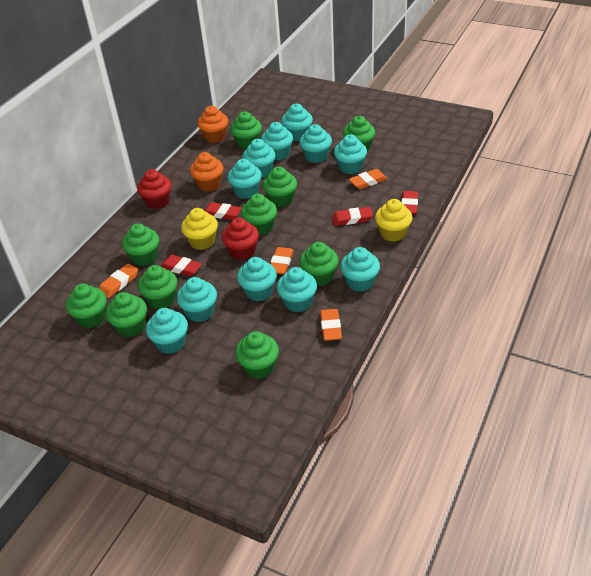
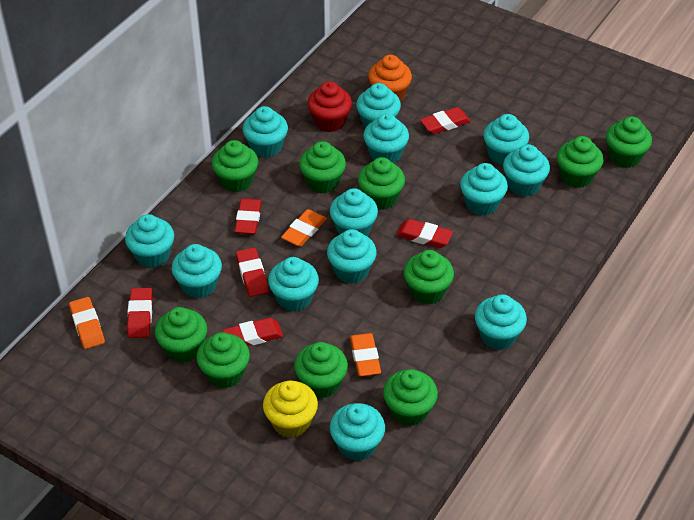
orange cupcake: 2 -> 1
orange eraser: 4 -> 3
red cupcake: 2 -> 1
red eraser: 4 -> 6
turquoise cupcake: 11 -> 13
yellow cupcake: 2 -> 1

